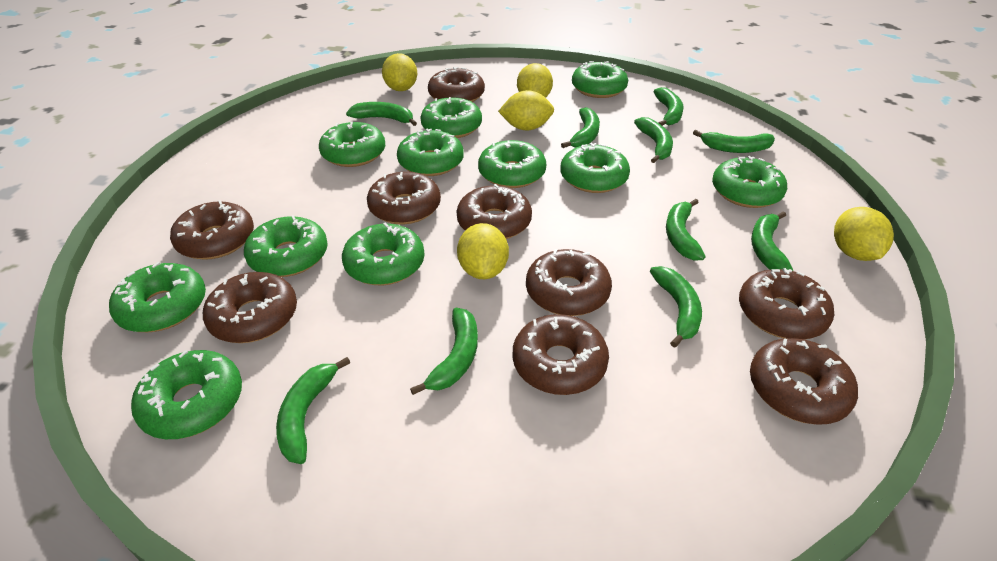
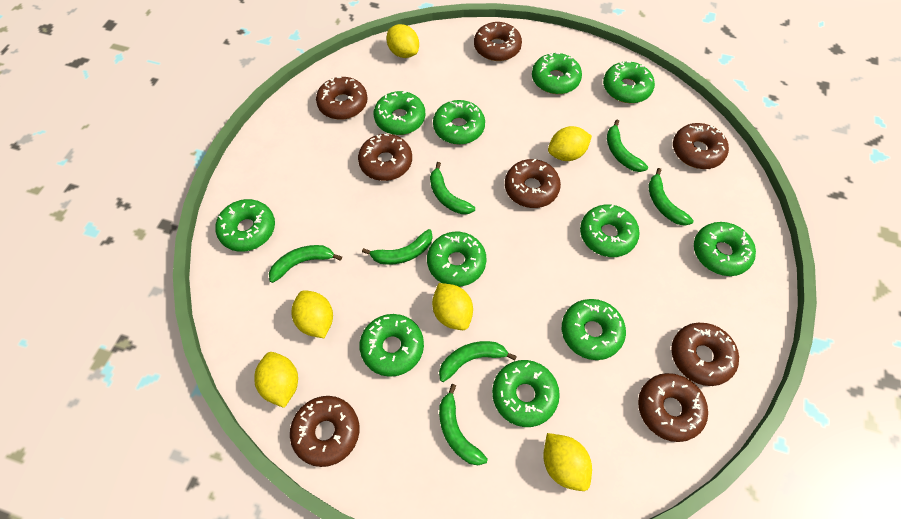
brown donut: 9 -> 8
green banana: 10 -> 7
yellow lemon: 5 -> 6

